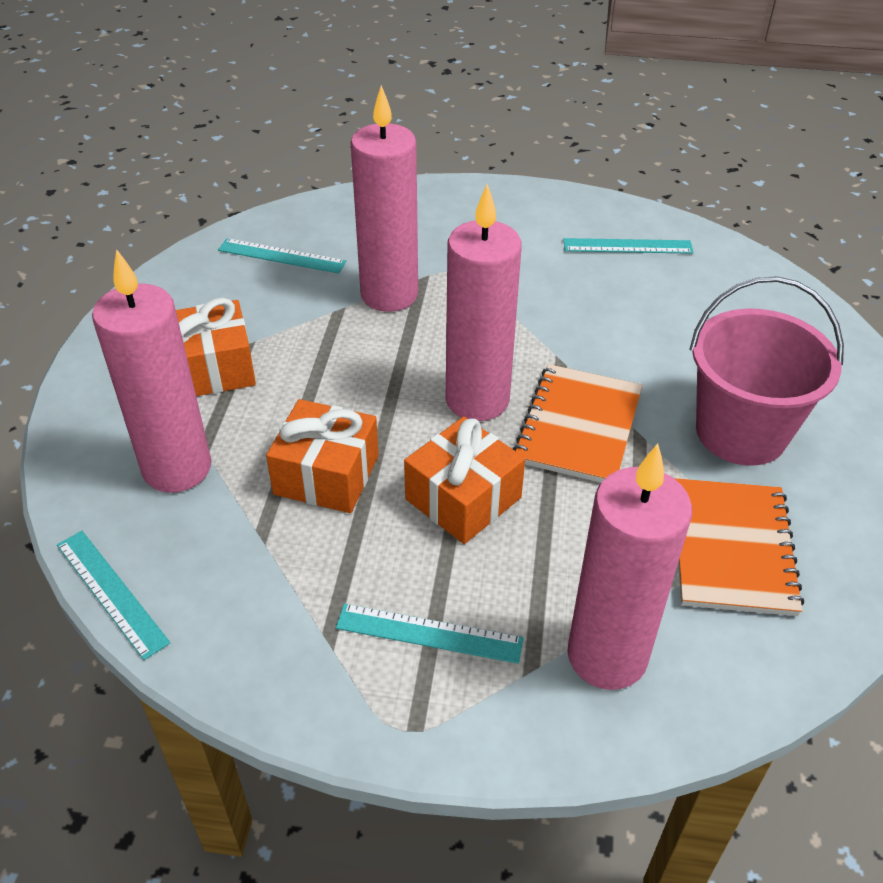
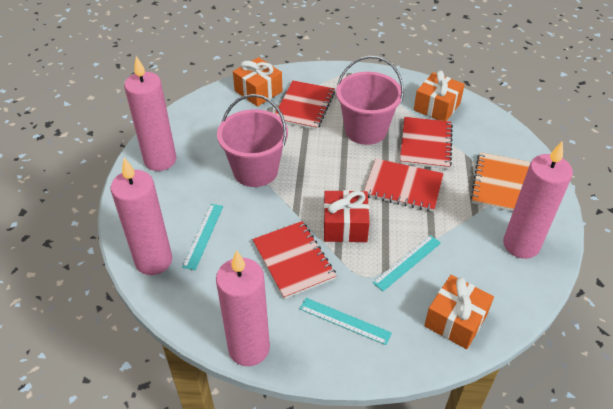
orange notebook: 2 -> 1
pink bucket: 1 -> 2
red gift: 0 -> 1
red notebook: 0 -> 4
turquoise ruler: 4 -> 3

